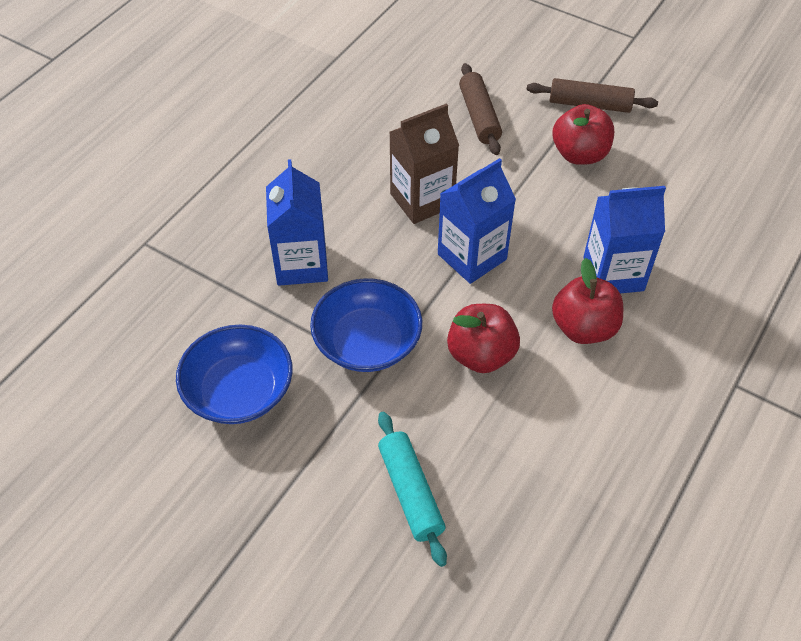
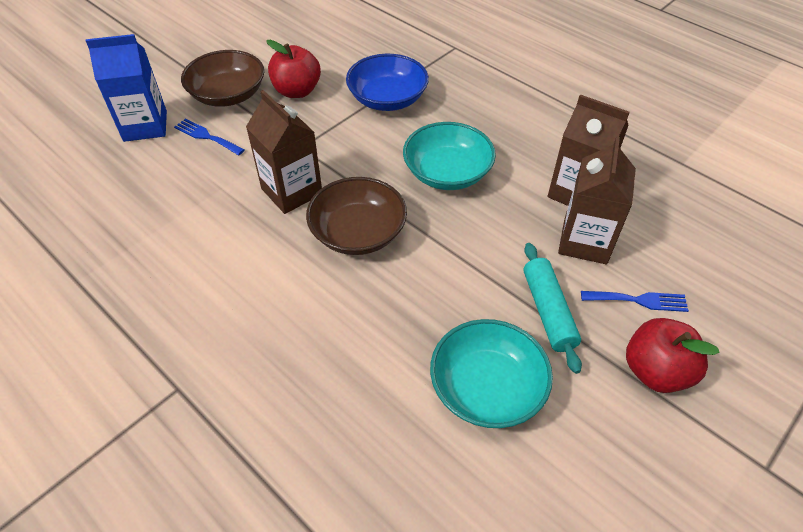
blue bowl: 2 -> 1
blue carton: 3 -> 1
blue fork: 0 -> 2
brown bowl: 0 -> 2
brown carton: 1 -> 3
brown rolling pin: 2 -> 0
red apple: 3 -> 2
turquoise bowl: 0 -> 2

